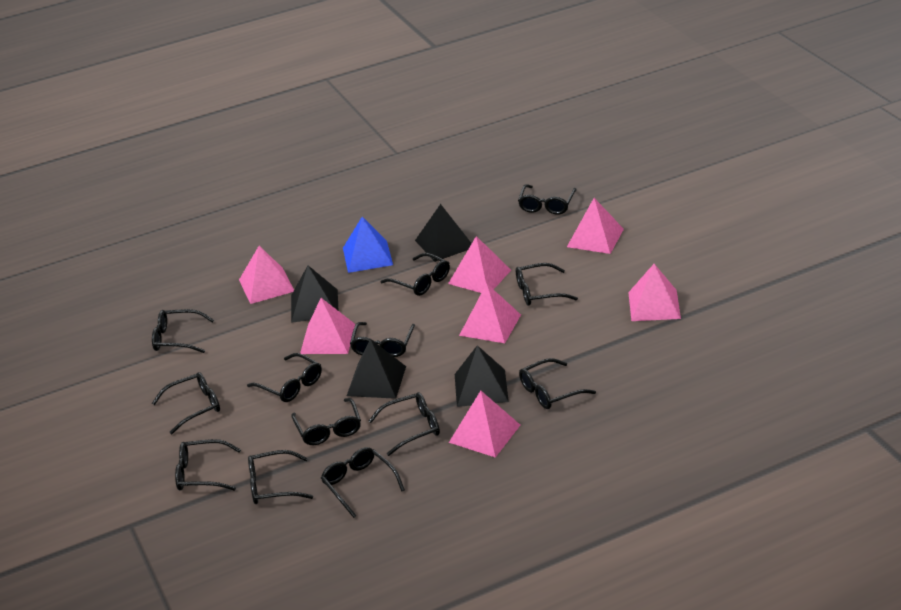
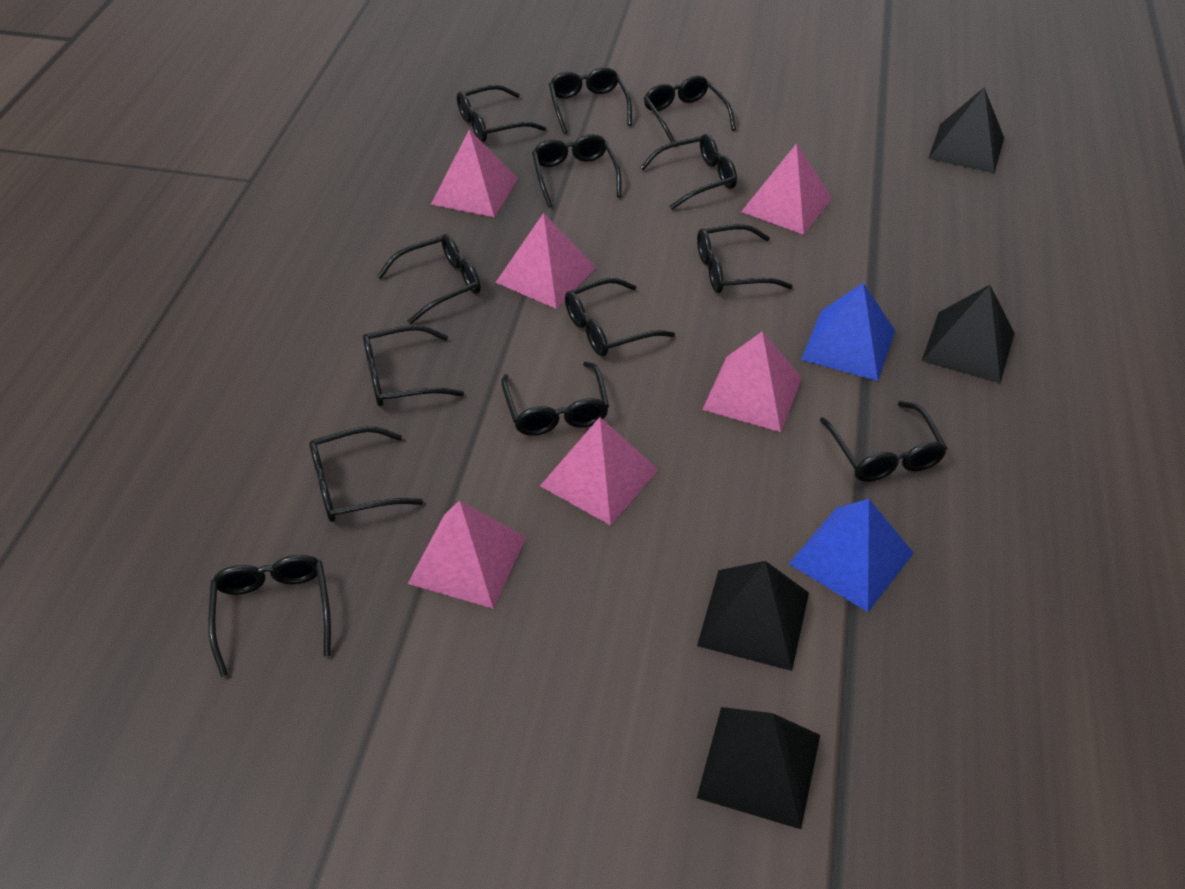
blue pyramid: 1 -> 2
pink pyramid: 7 -> 6

